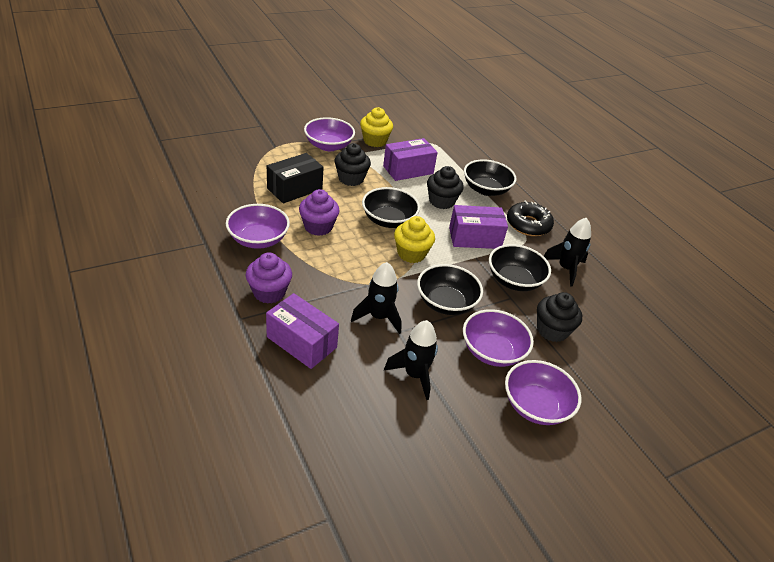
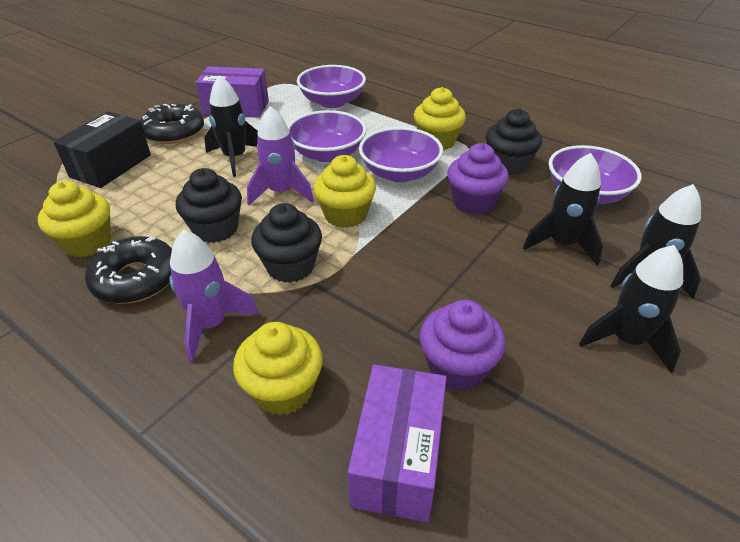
black bowl: 4 -> 0
black donut: 1 -> 2
black rocket: 3 -> 4
purple box: 3 -> 2
purple rocket: 0 -> 2
yellow cupcake: 2 -> 4

